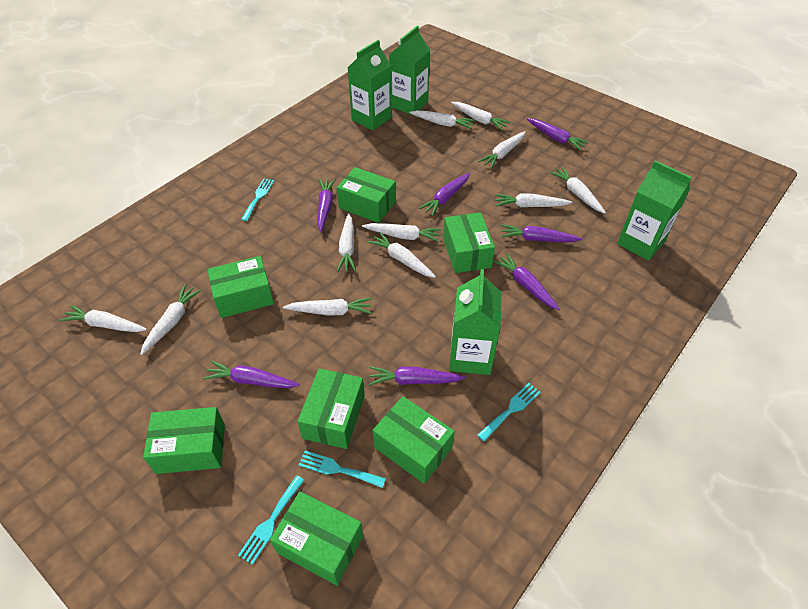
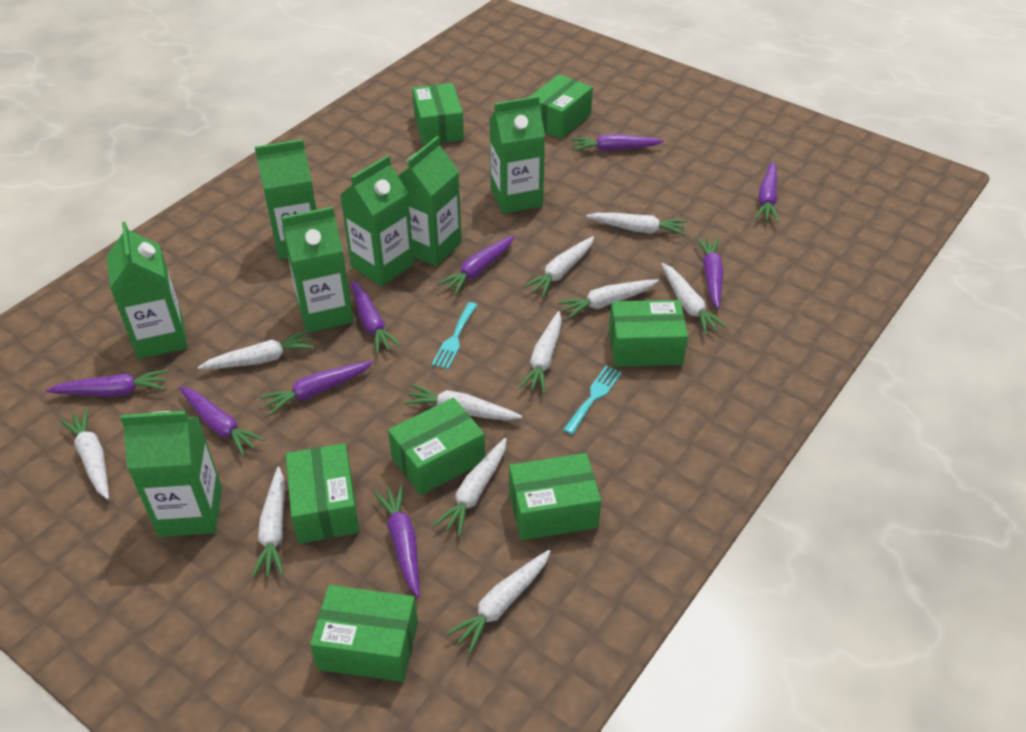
green carton: 4 -> 7
purple carrot: 7 -> 9
turquoise fork: 4 -> 2

